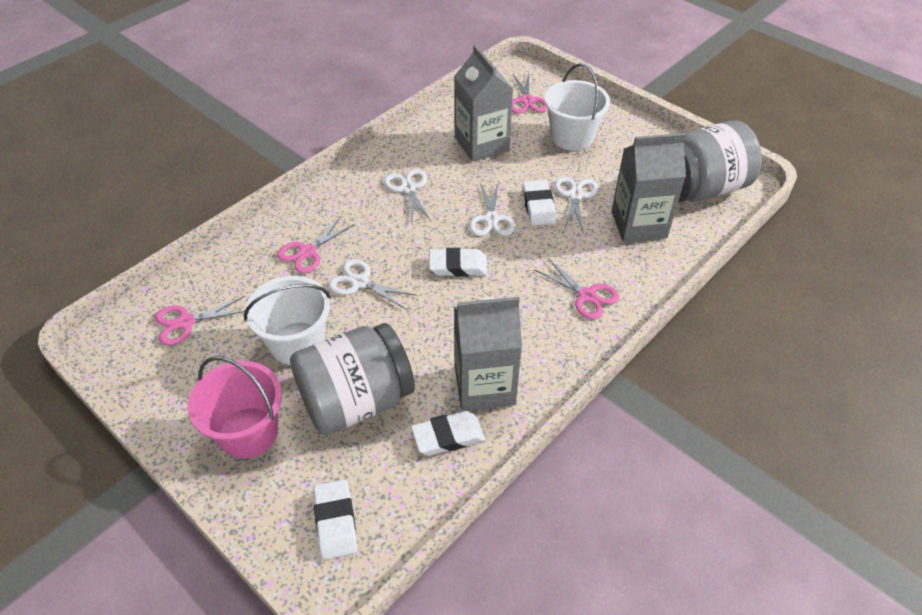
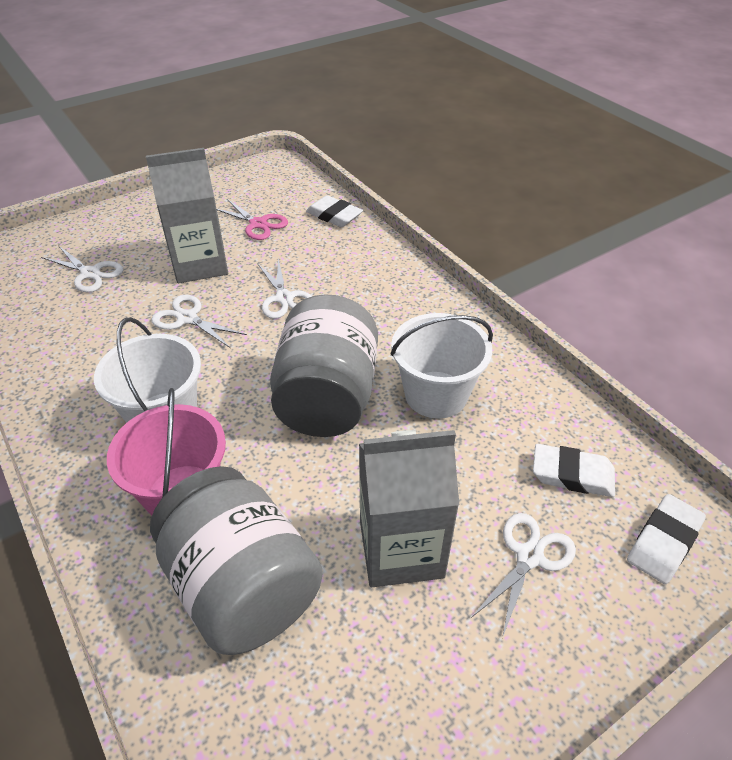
grey carton: 3 -> 2
pink scissors: 4 -> 1
white eraser: 4 -> 3

